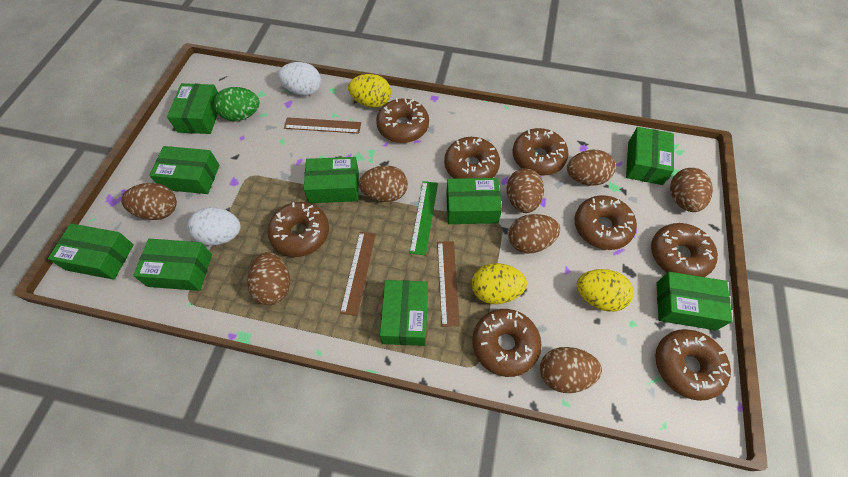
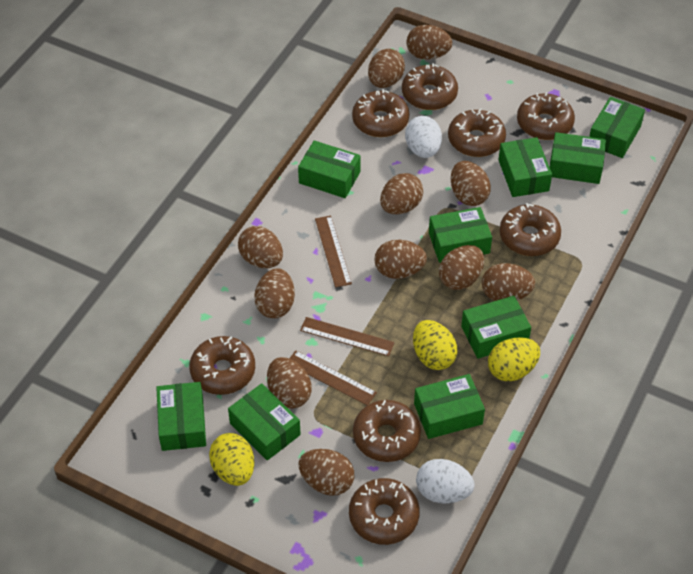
brown egg: 8 -> 11
green egg: 1 -> 0
green ruler: 1 -> 0

